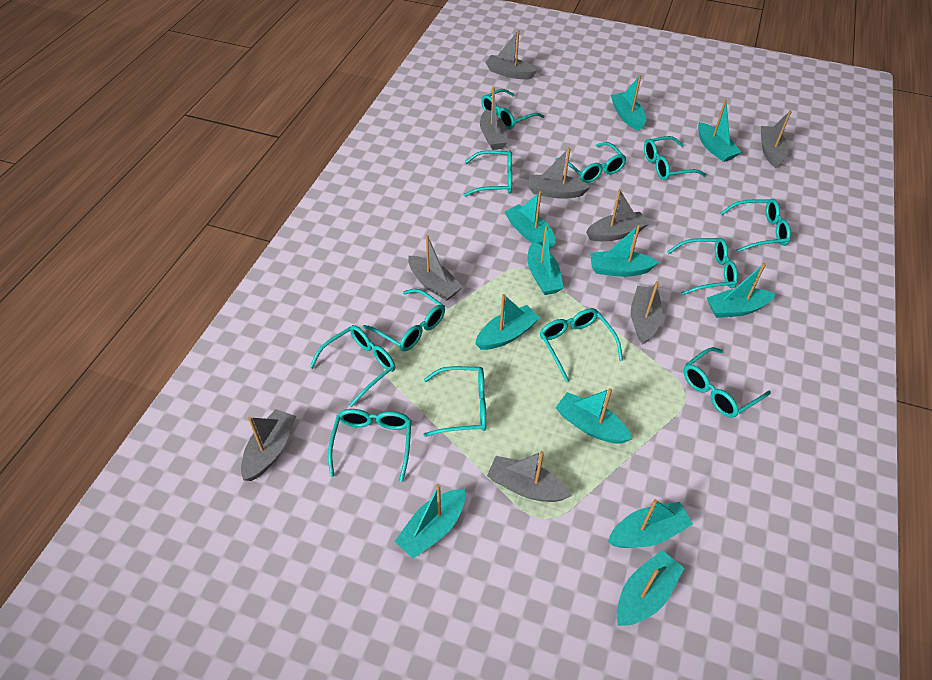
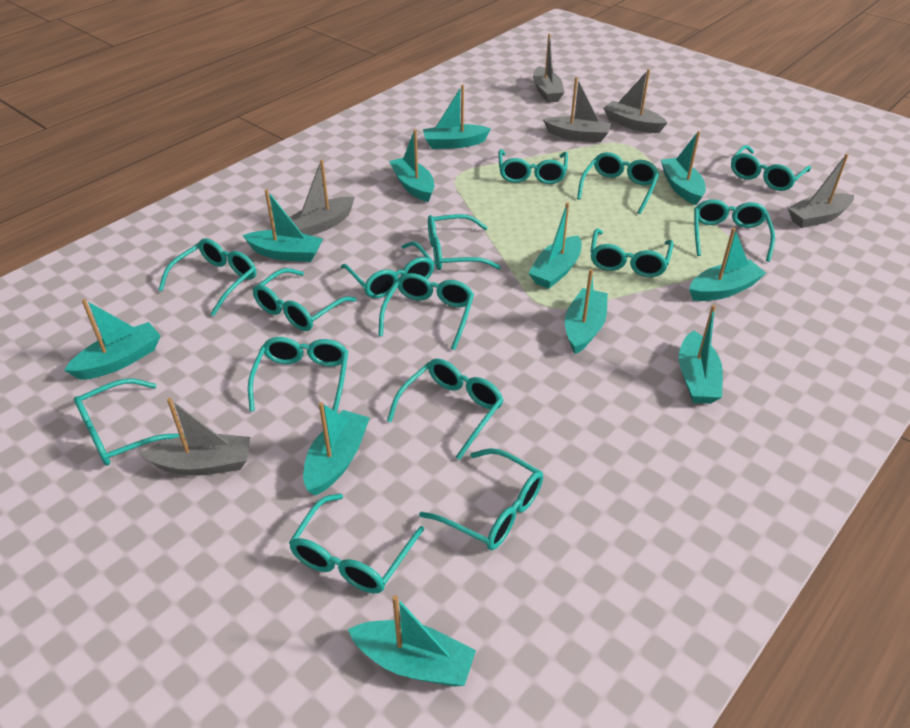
grey boat: 9 -> 6
turquoise glasses: 12 -> 15

